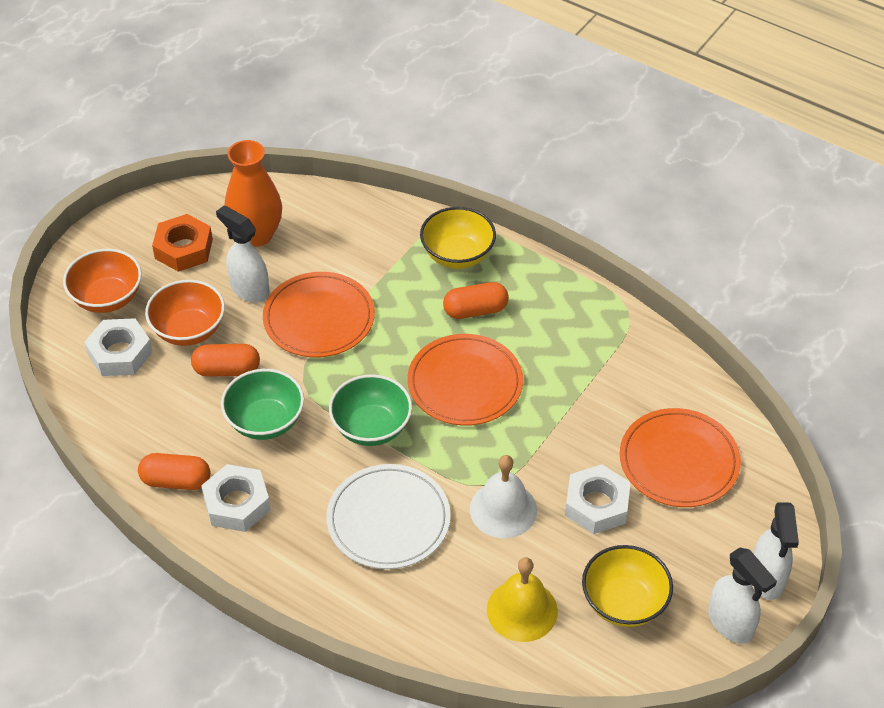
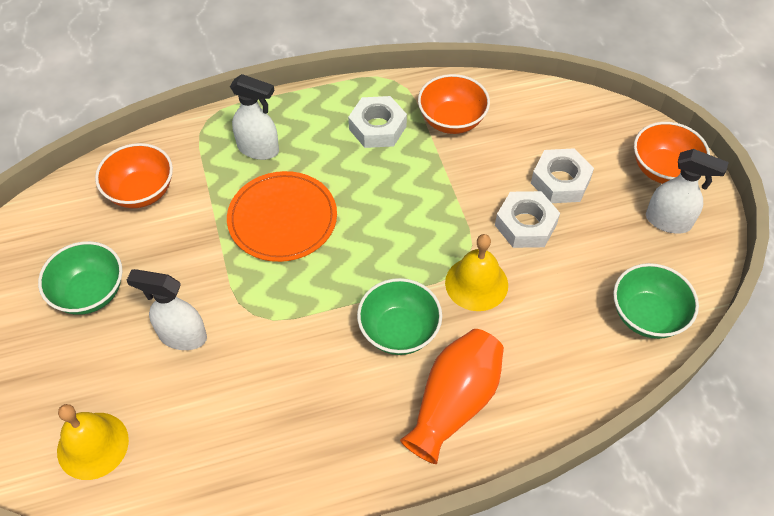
green bowl: 2 -> 3
orange bowl: 2 -> 3
orange capsule: 3 -> 0
orange nut: 1 -> 0
orange plate: 3 -> 1
white bell: 1 -> 0
white plate: 1 -> 0
yellow bell: 1 -> 2
yellow bowl: 2 -> 0

